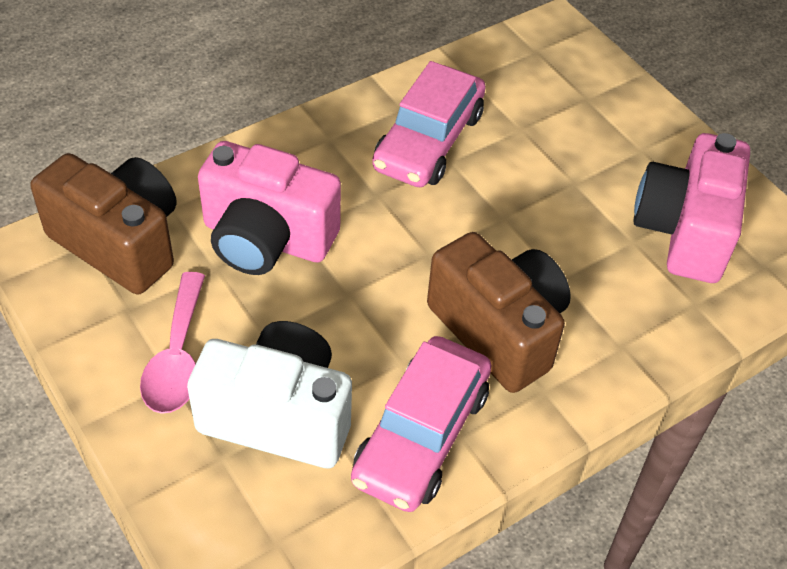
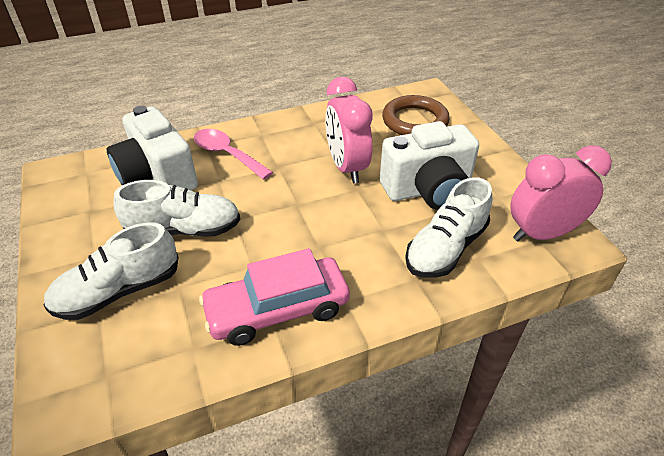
brown camera: 2 -> 0
brown ring: 0 -> 1
pink camera: 2 -> 0
pink car: 2 -> 1
pink clock: 0 -> 2
white camera: 1 -> 2
white shoe: 0 -> 3

